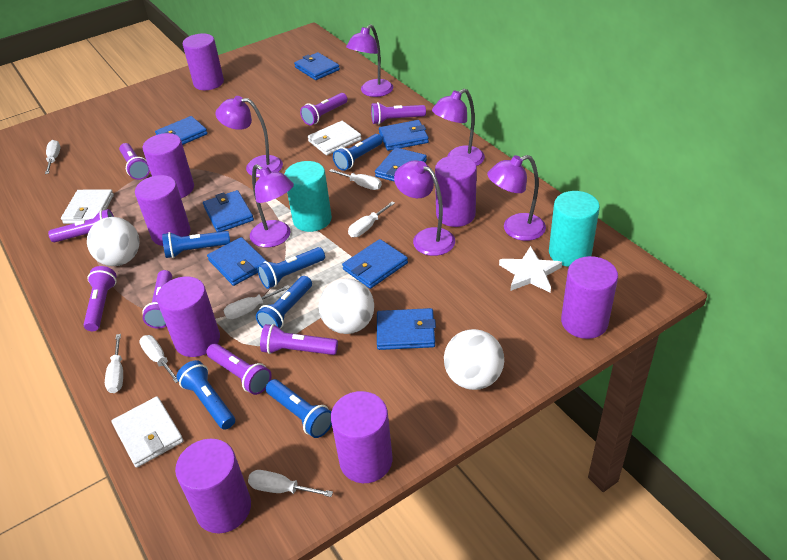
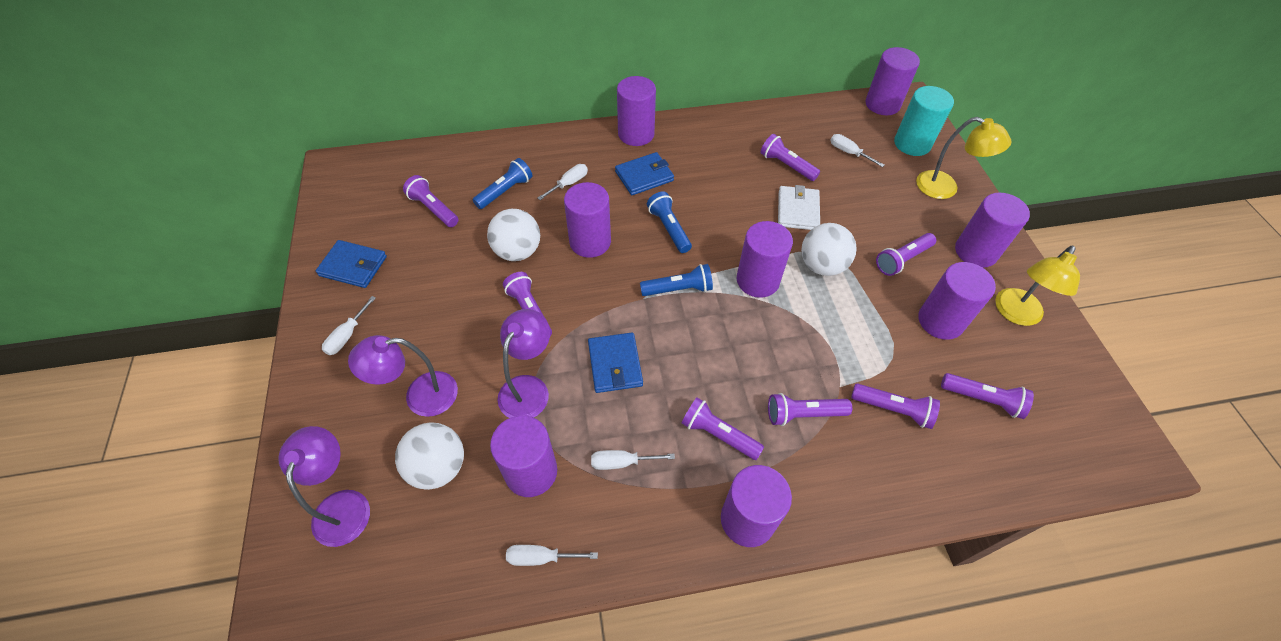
blue flashlight: 6 -> 3
blue wallet: 8 -> 3
purple lamp: 6 -> 3
turquoise cylinder: 2 -> 1
white screwdriver: 7 -> 5
white star: 1 -> 0
white wallet: 3 -> 1
yellow lamp: 0 -> 2

